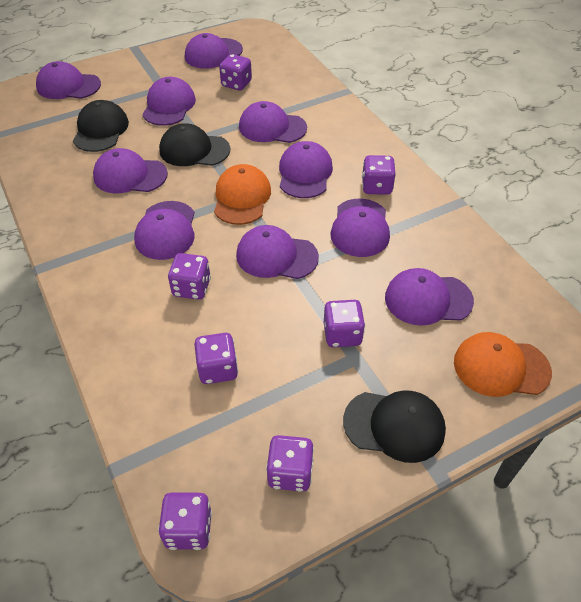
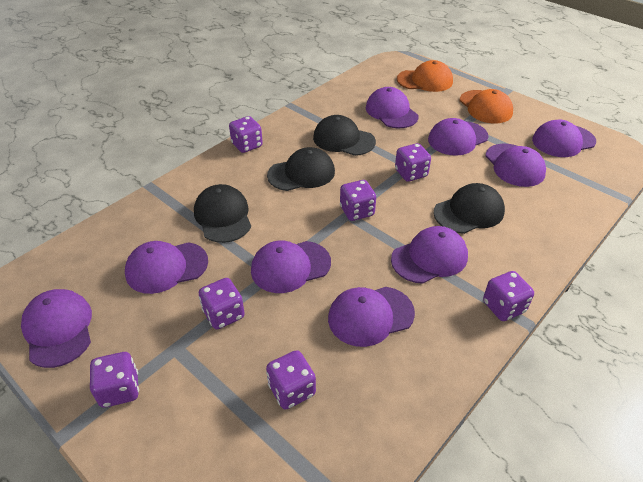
black cap: 3 -> 4
purple cap: 10 -> 9

